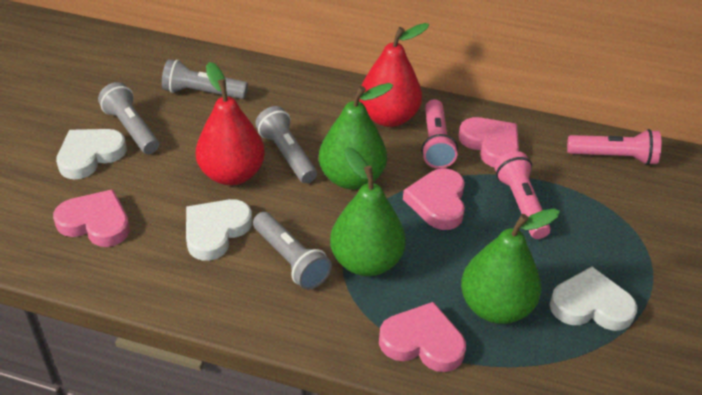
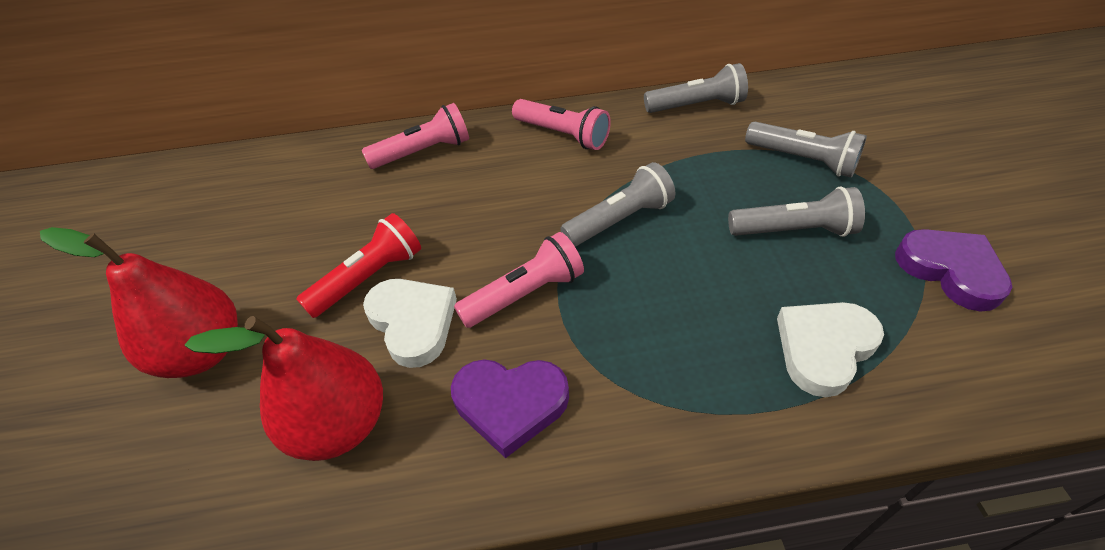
green pear: 3 -> 0
pink heart: 4 -> 0
purple heart: 0 -> 2
red flashlight: 0 -> 1
white heart: 3 -> 2

